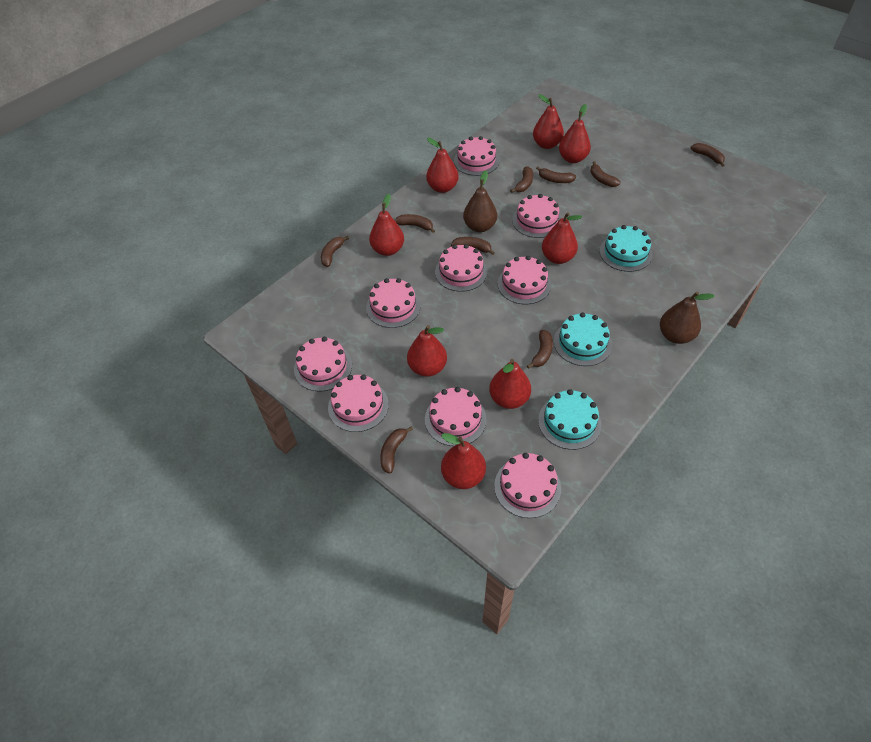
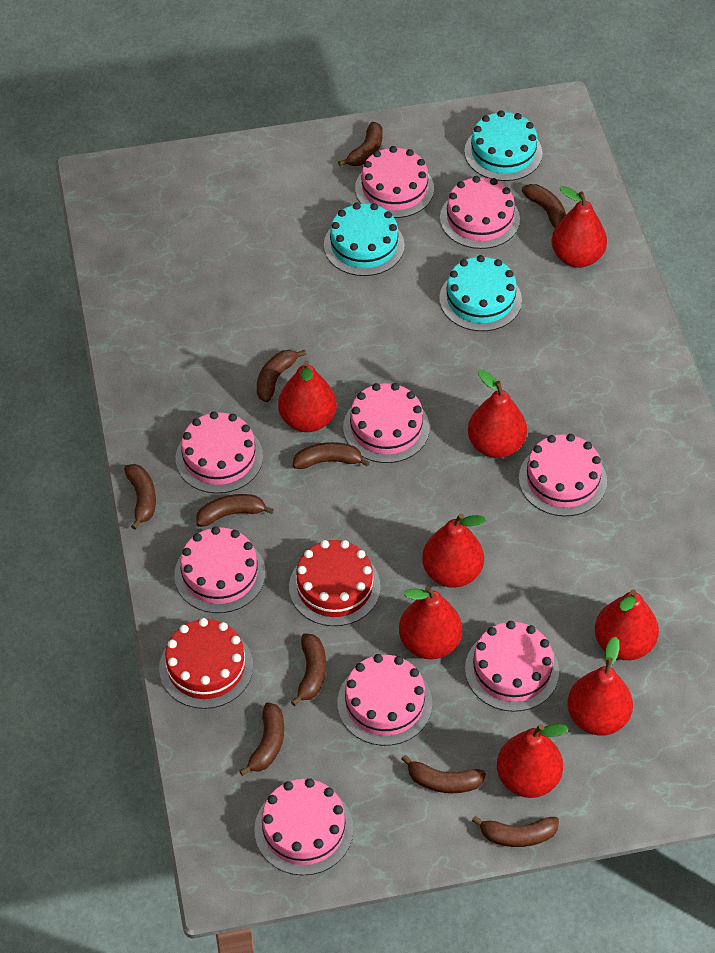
brown banana: 9 -> 10
brown pear: 2 -> 0
red cake: 0 -> 2

